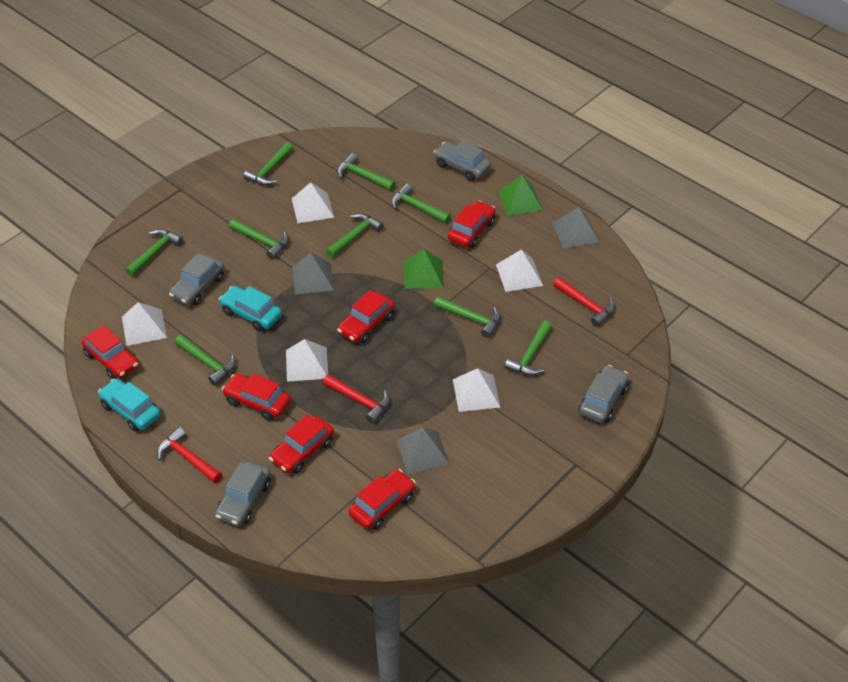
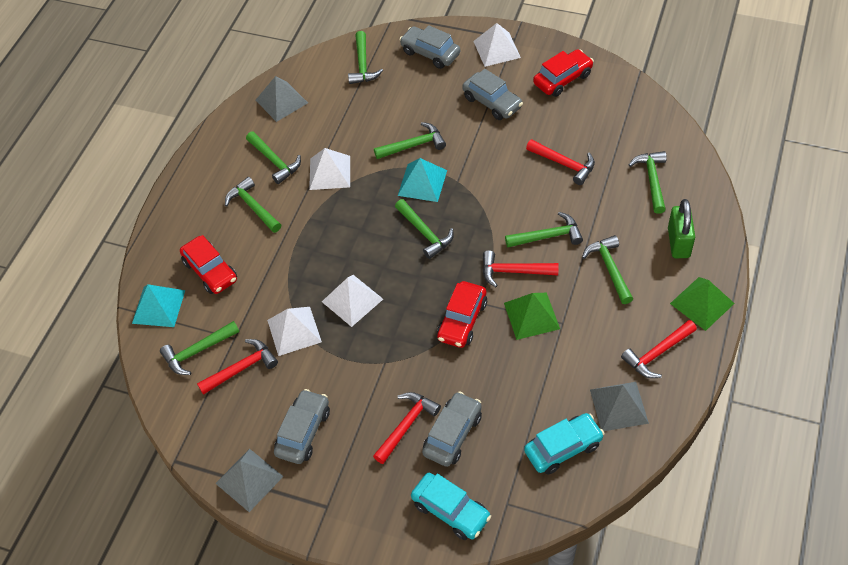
green padlock: 0 -> 1
red car: 6 -> 3
red hammer: 3 -> 5
turquoise pyramid: 0 -> 2
white pyramid: 5 -> 4

